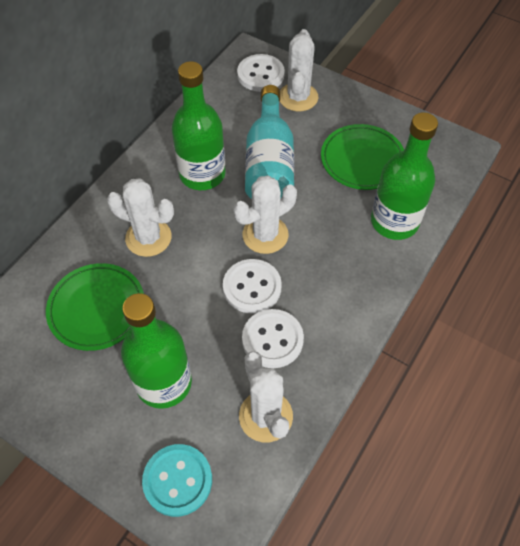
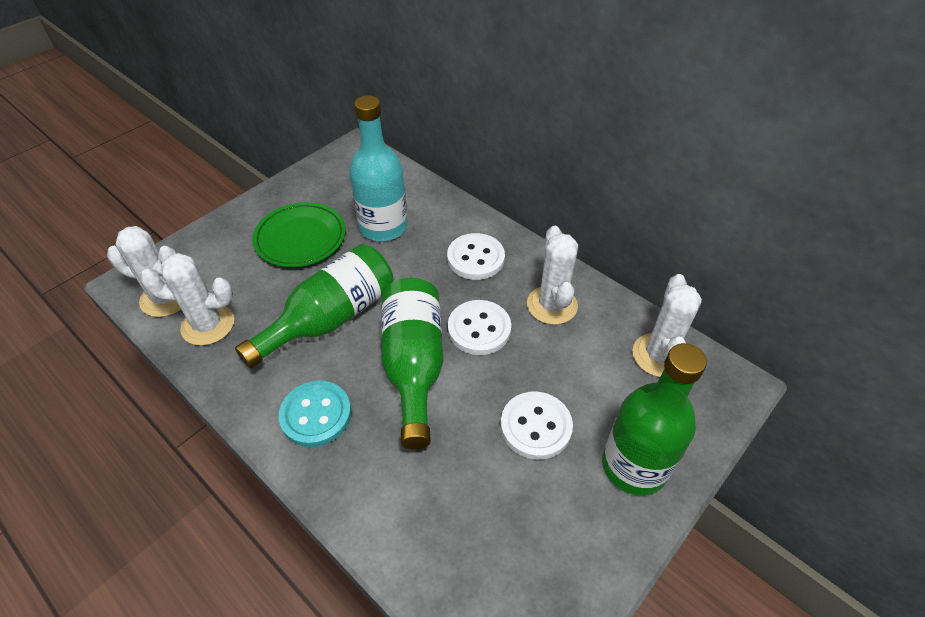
green plate: 2 -> 1

